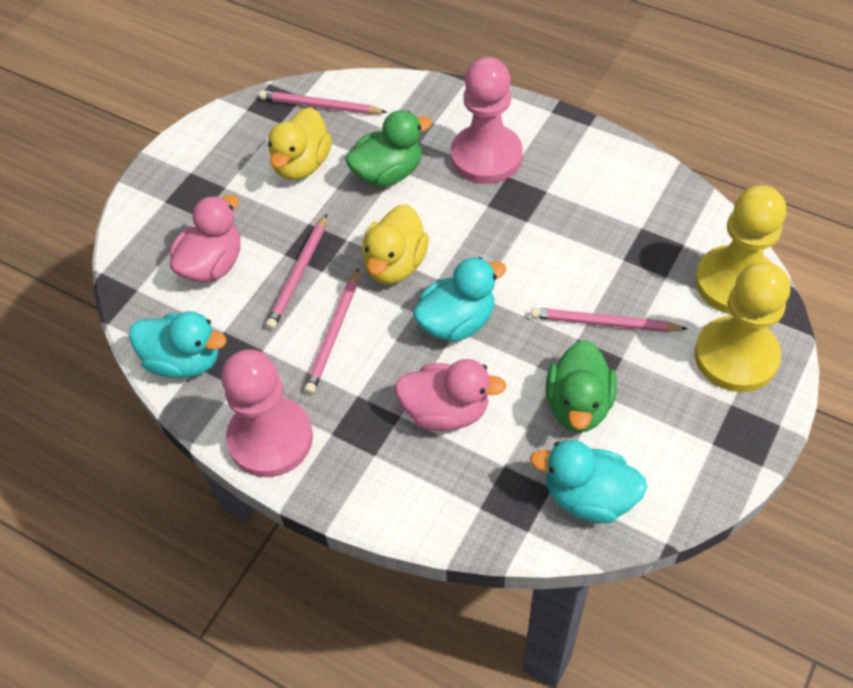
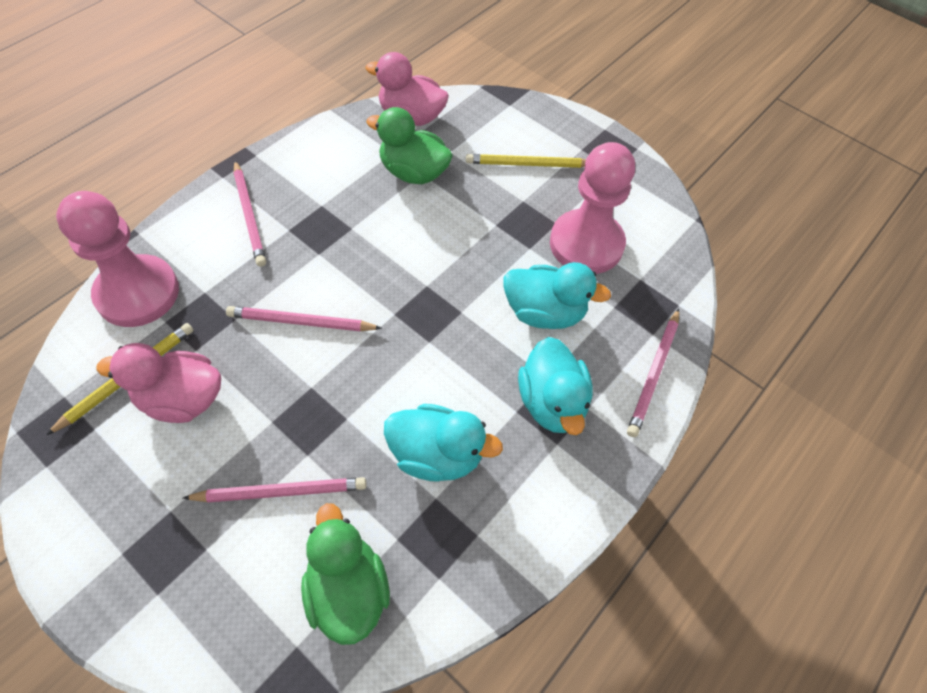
yellow duck: 2 -> 0
yellow pawn: 2 -> 0
yellow pencil: 0 -> 2

